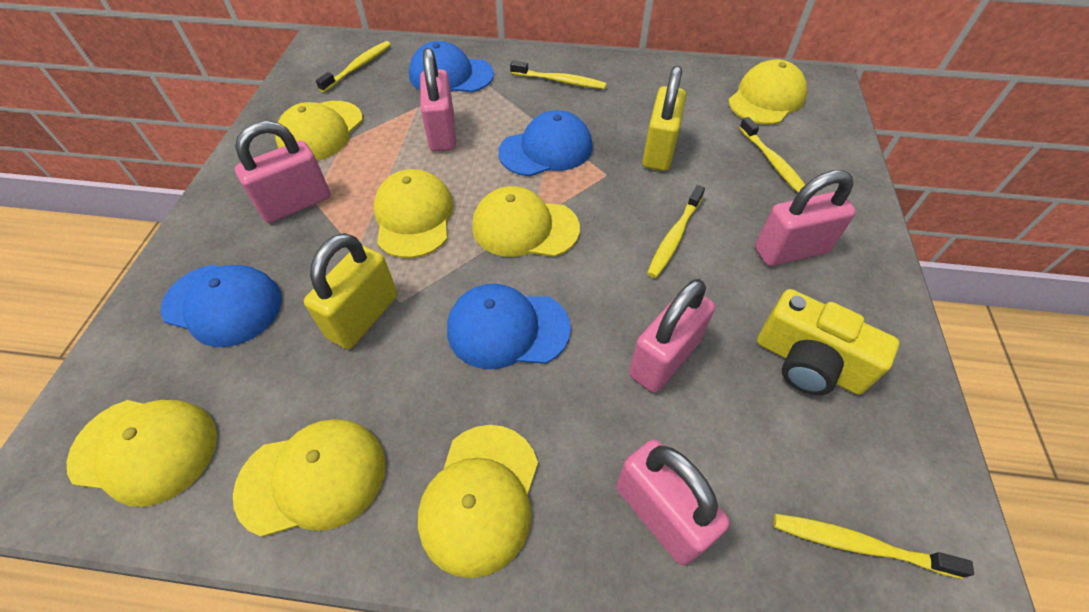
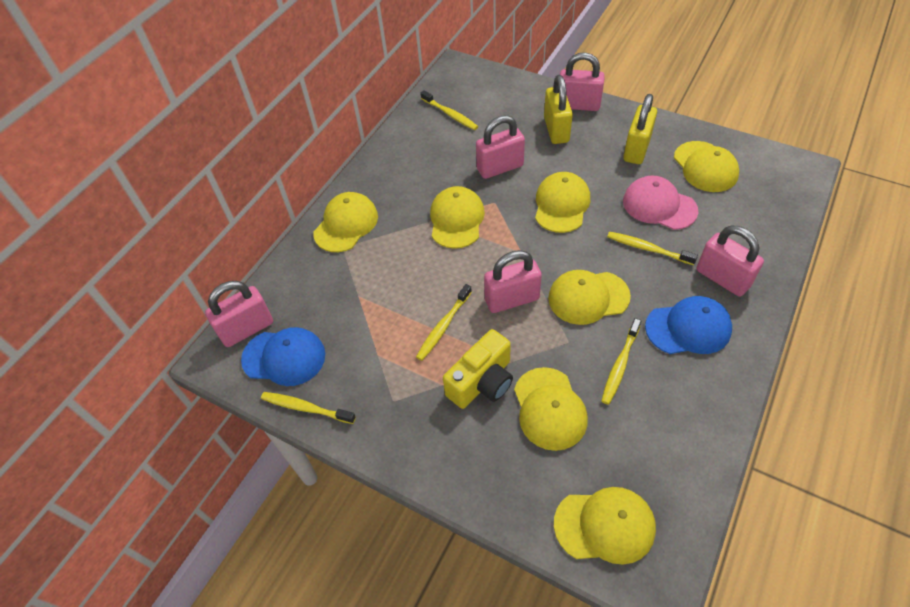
blue cap: 4 -> 2
pink cap: 0 -> 1

